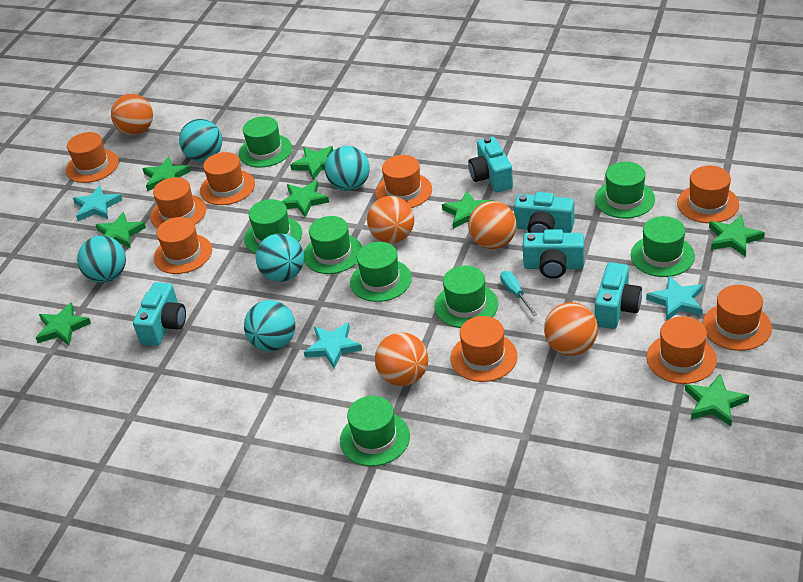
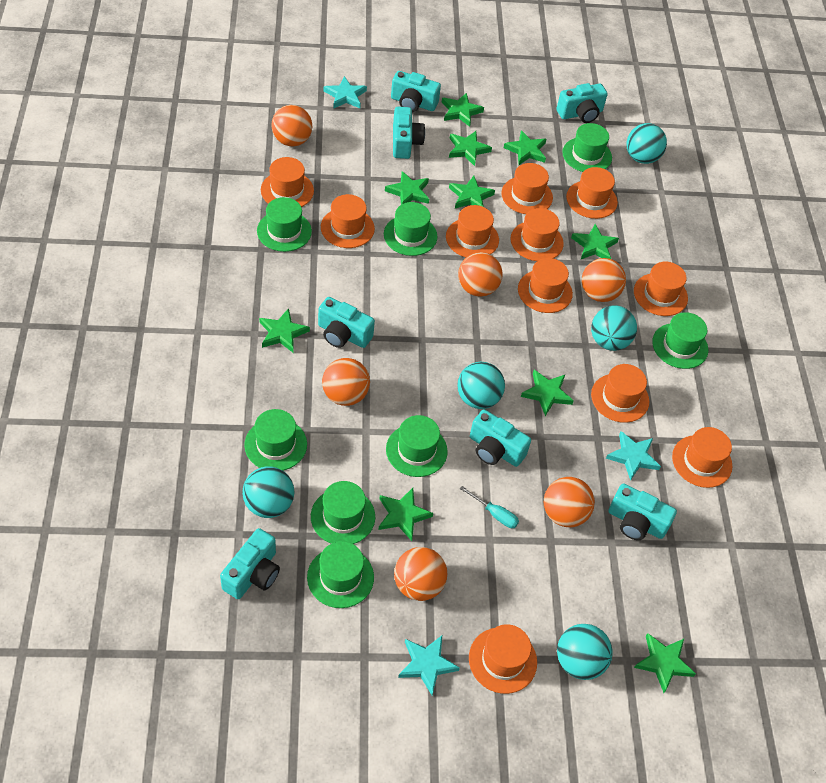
green star: 8 -> 10
orange ball: 5 -> 6
orange hat: 9 -> 11
turquoise camera: 5 -> 7

